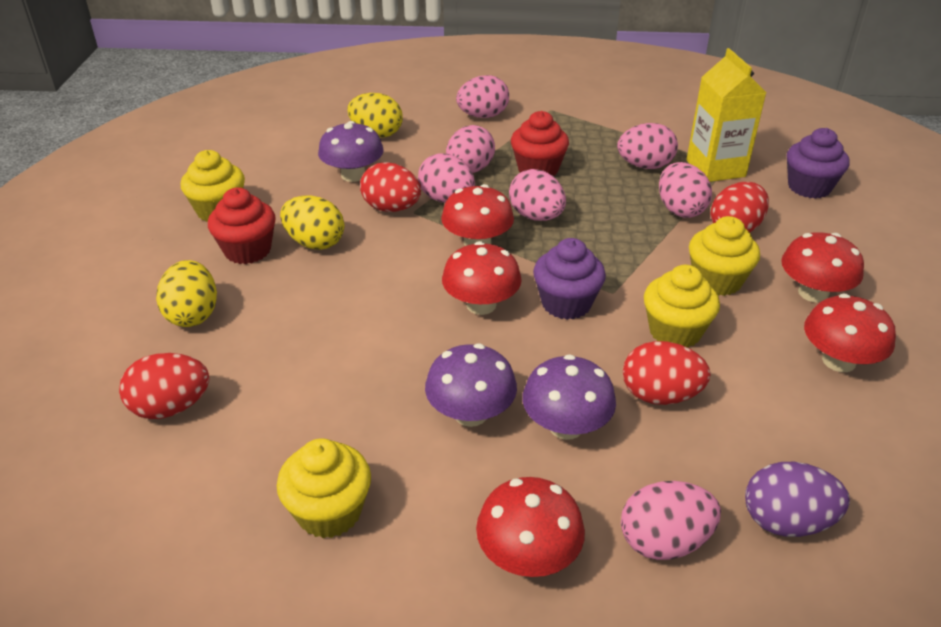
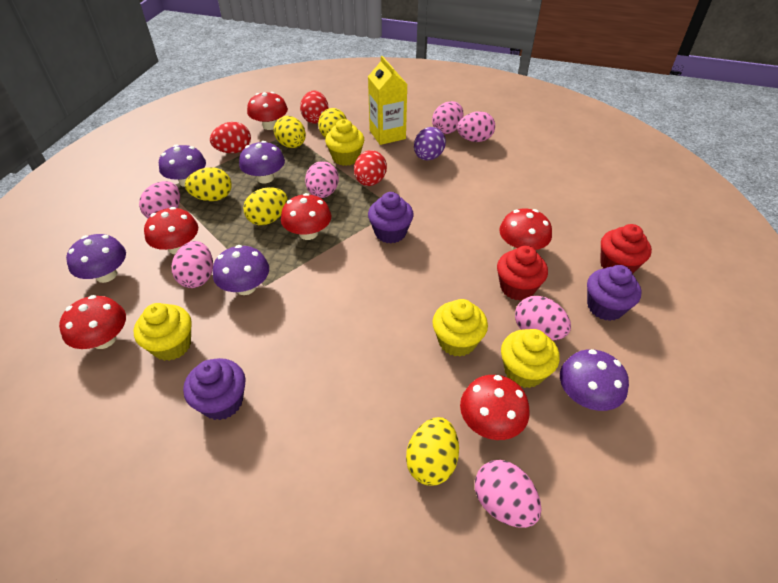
purple cupcake: 2 -> 3
purple mushroom: 3 -> 5
red egg: 4 -> 3
red mushroom: 5 -> 6
yellow egg: 3 -> 5

